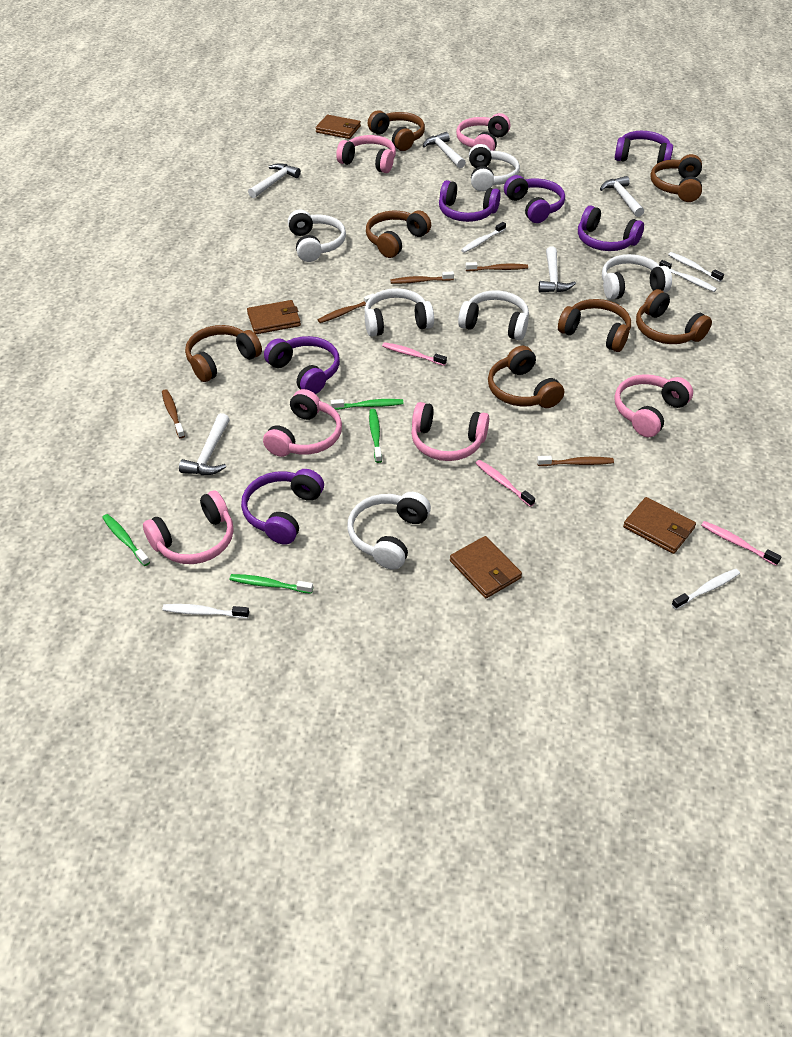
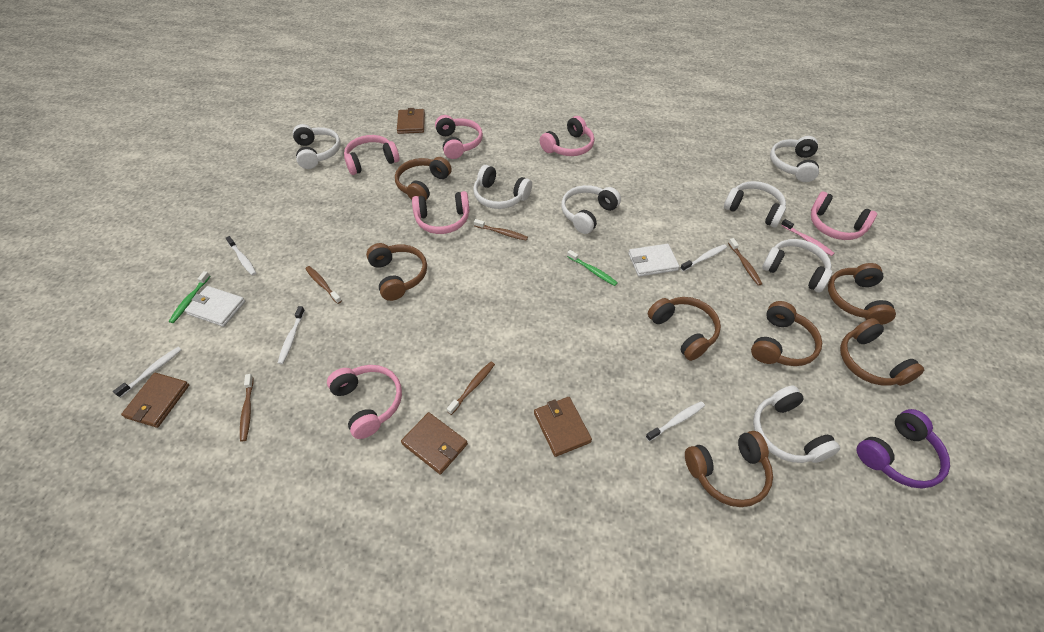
green toothbrush: 4 -> 2
pink toothbrush: 3 -> 1
purple headphones: 6 -> 1
white hammer: 5 -> 0
white headphones: 6 -> 7
white wallet: 0 -> 2

